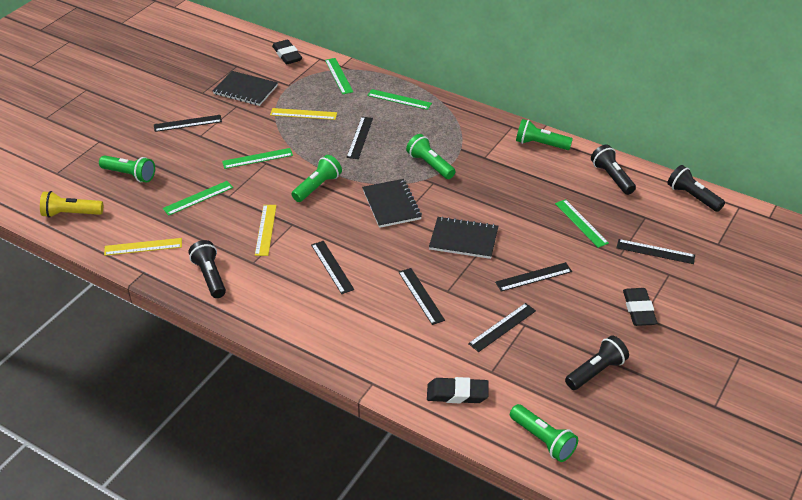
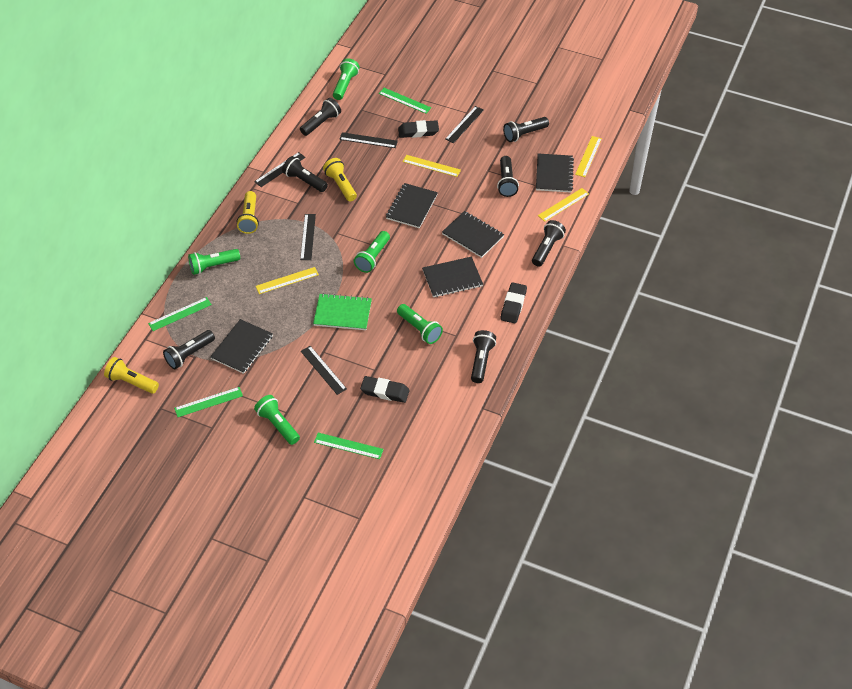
black flashlight: 4 -> 7
black notebook: 3 -> 5
black ruler: 7 -> 5
green notebook: 0 -> 1
green ruler: 5 -> 4
yellow flashlight: 1 -> 3
yellow ruler: 3 -> 4

